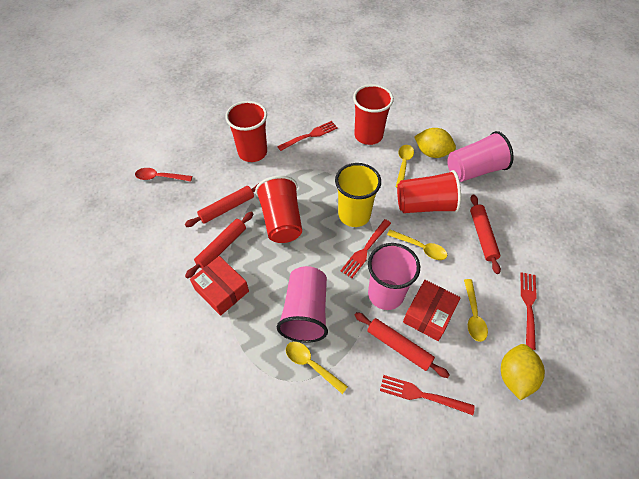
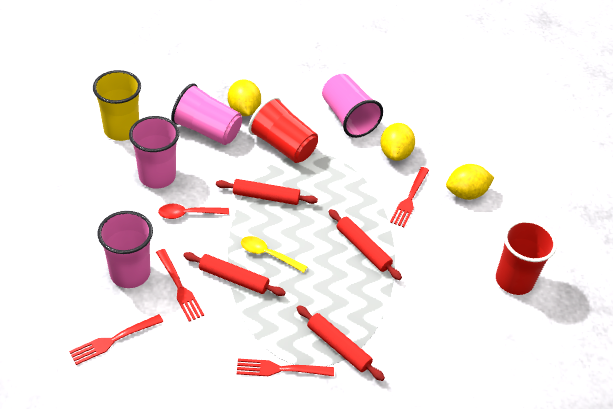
pink cup: 3 -> 4
red box: 2 -> 0
red cup: 4 -> 2
yellow lemon: 2 -> 3
yellow spoon: 4 -> 1

